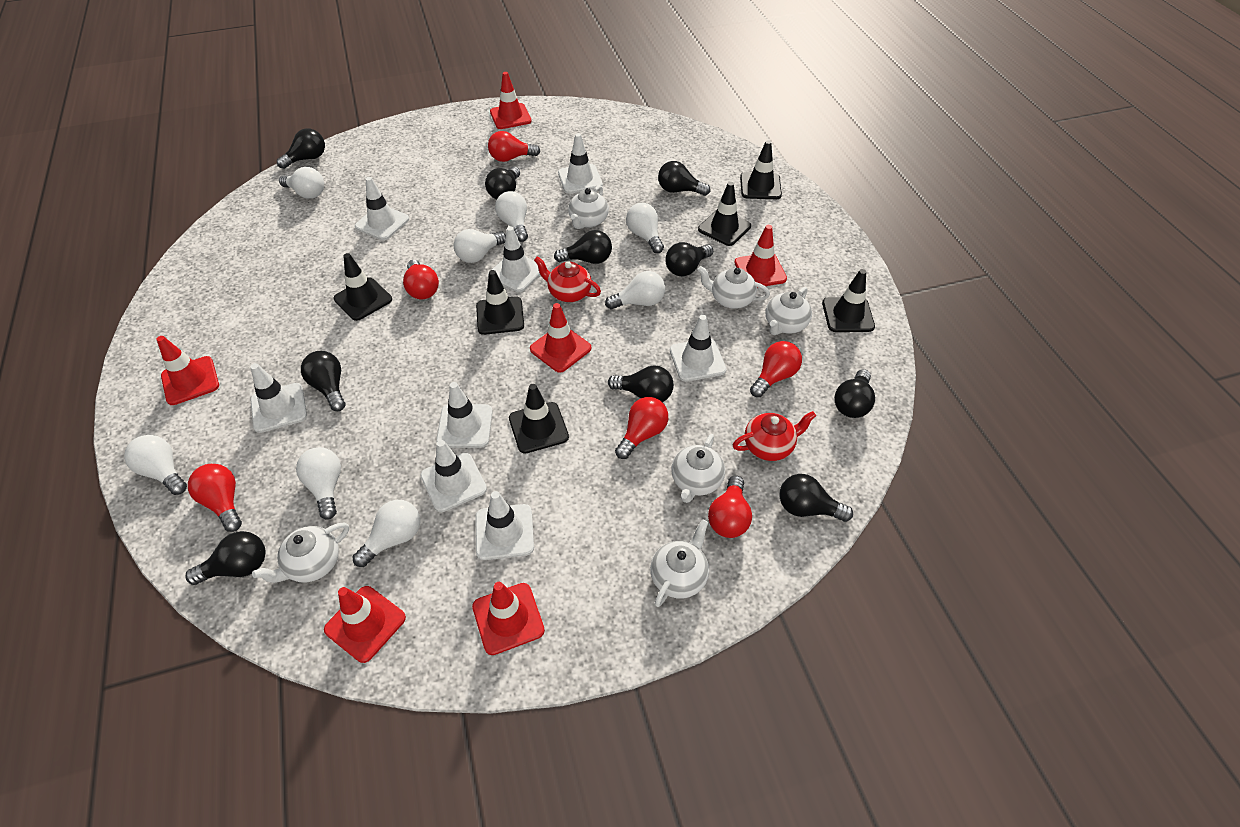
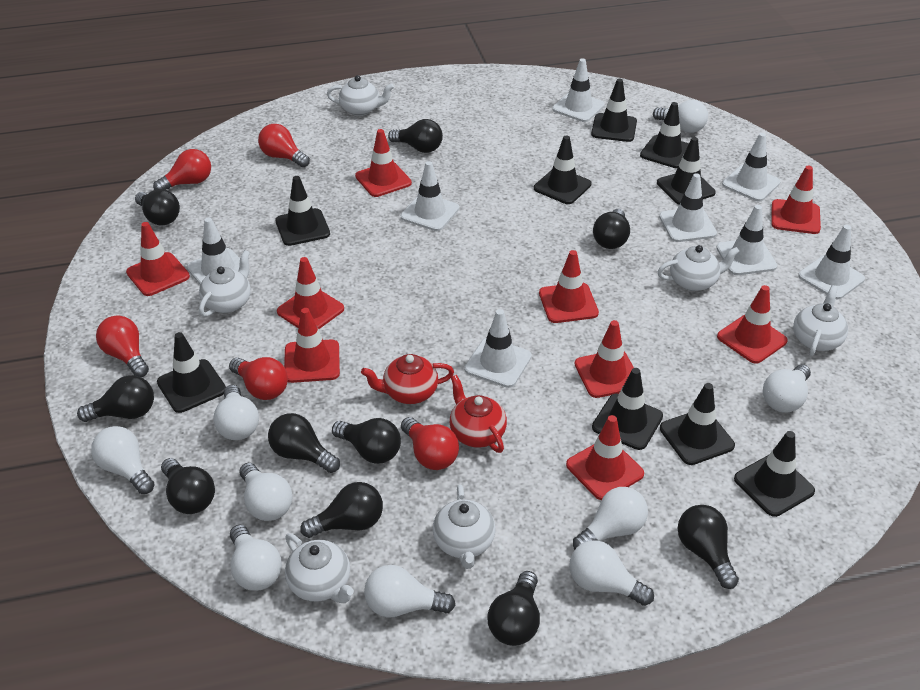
black traffic cone: 6 -> 9
red light bulb: 6 -> 5
red traffic cone: 6 -> 9
white light bulb: 8 -> 9

